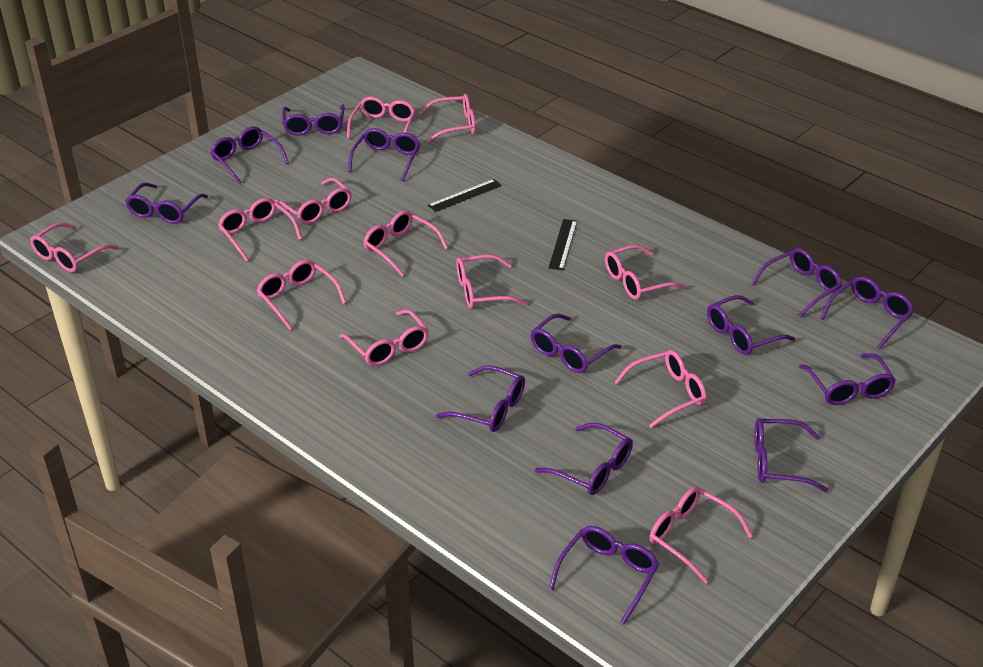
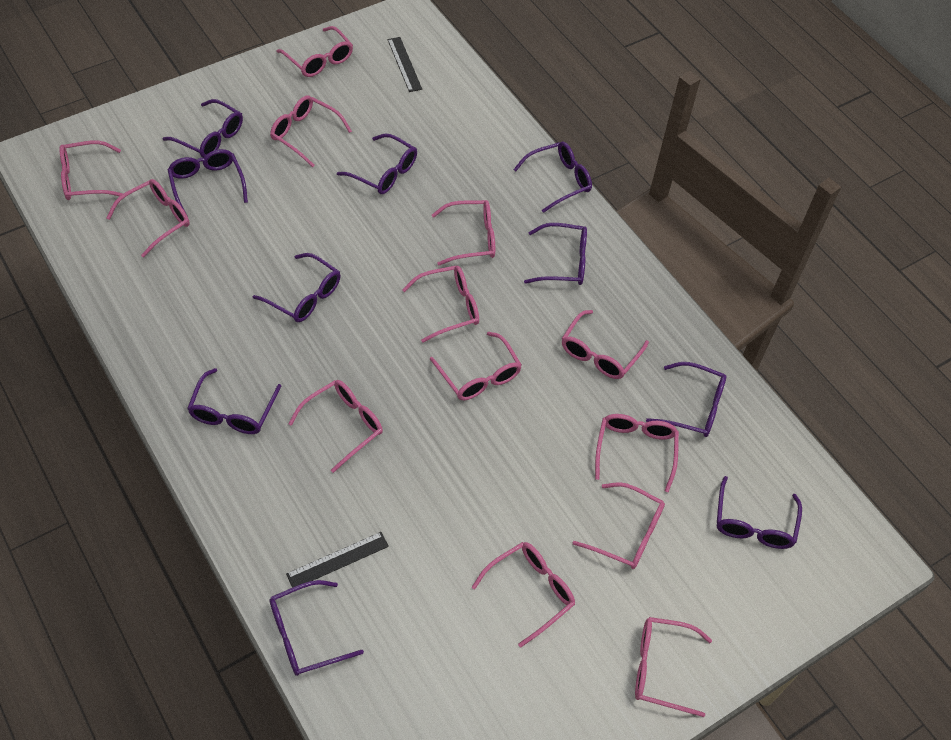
pink glasses: 12 -> 13
purple glasses: 13 -> 10

